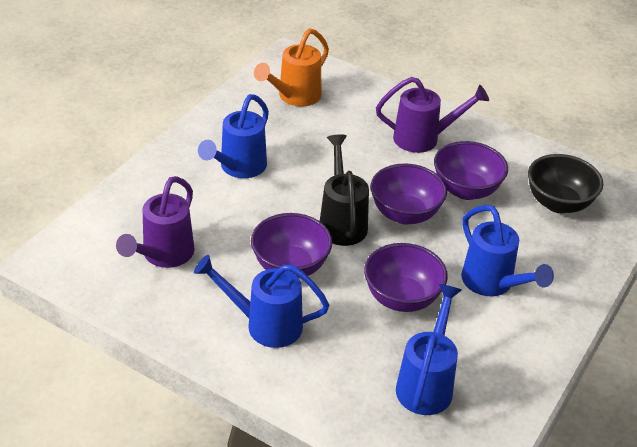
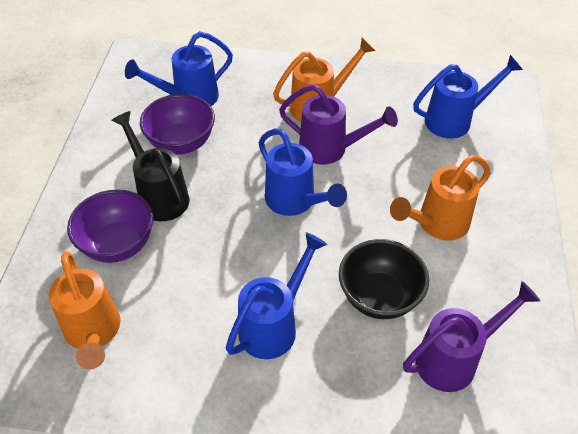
orange watering can: 1 -> 3
purple bowl: 4 -> 2

